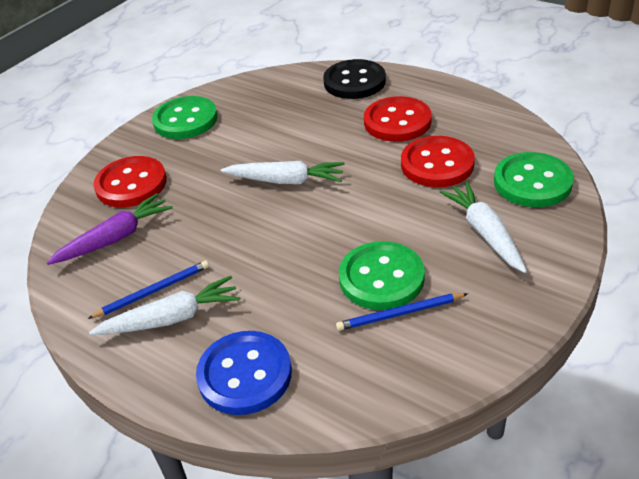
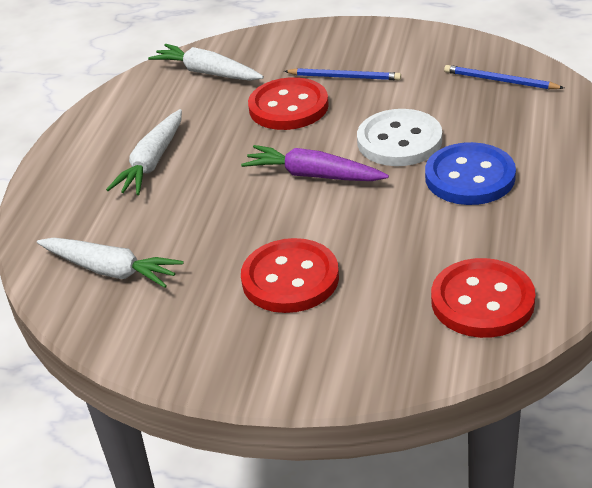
black button: 1 -> 0
green button: 3 -> 0
white button: 0 -> 1

